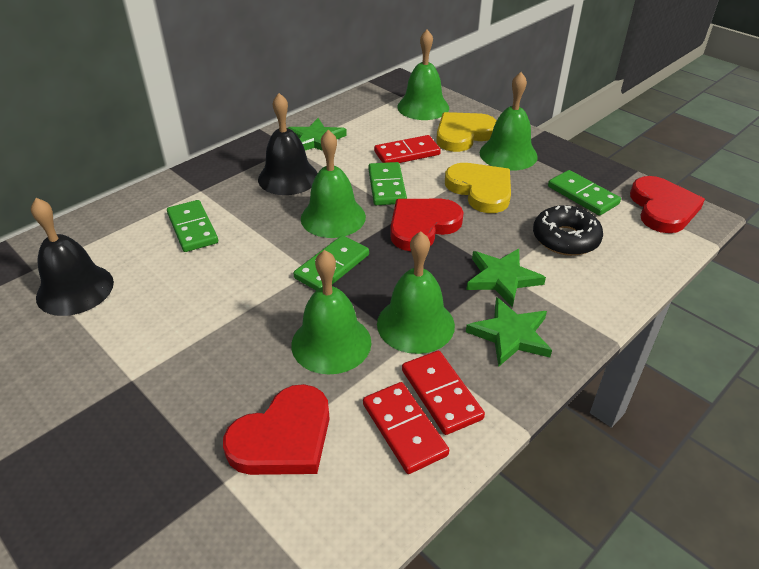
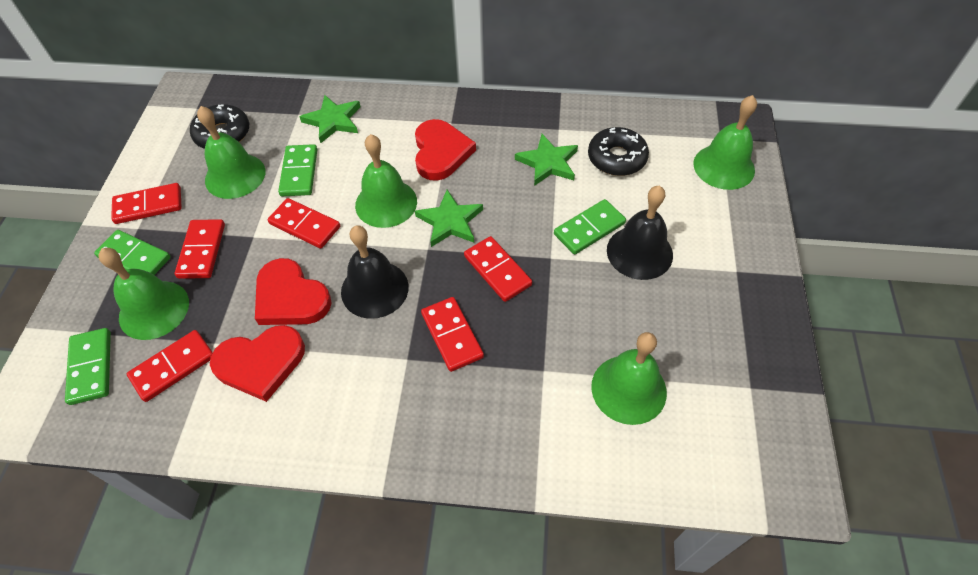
black donut: 1 -> 2
red domino: 3 -> 6
yellow heart: 2 -> 0

